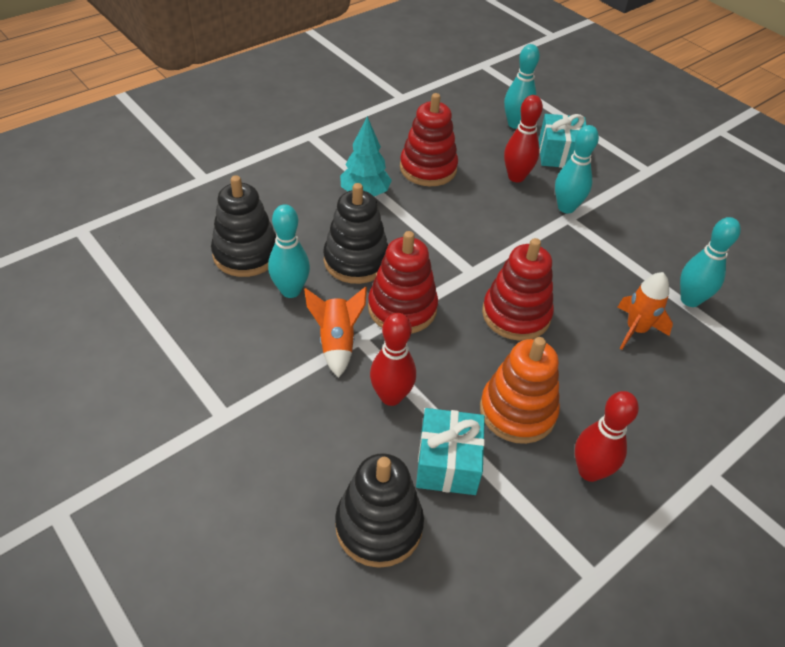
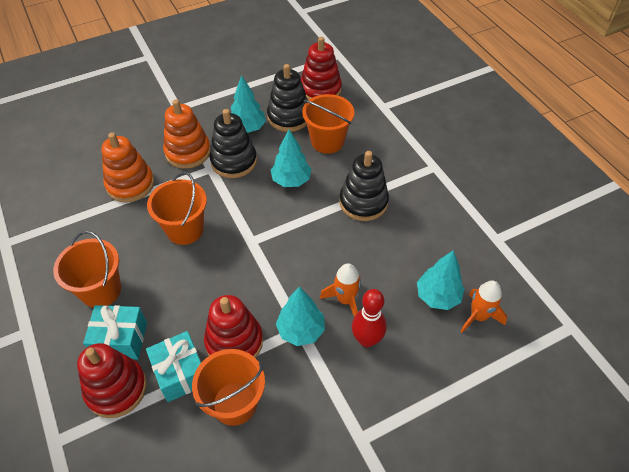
orange bucket: 0 -> 4
orange stacking toy: 1 -> 2
red bowling pin: 3 -> 1
turquoise bowling pin: 4 -> 0
turquoise tree: 1 -> 4

